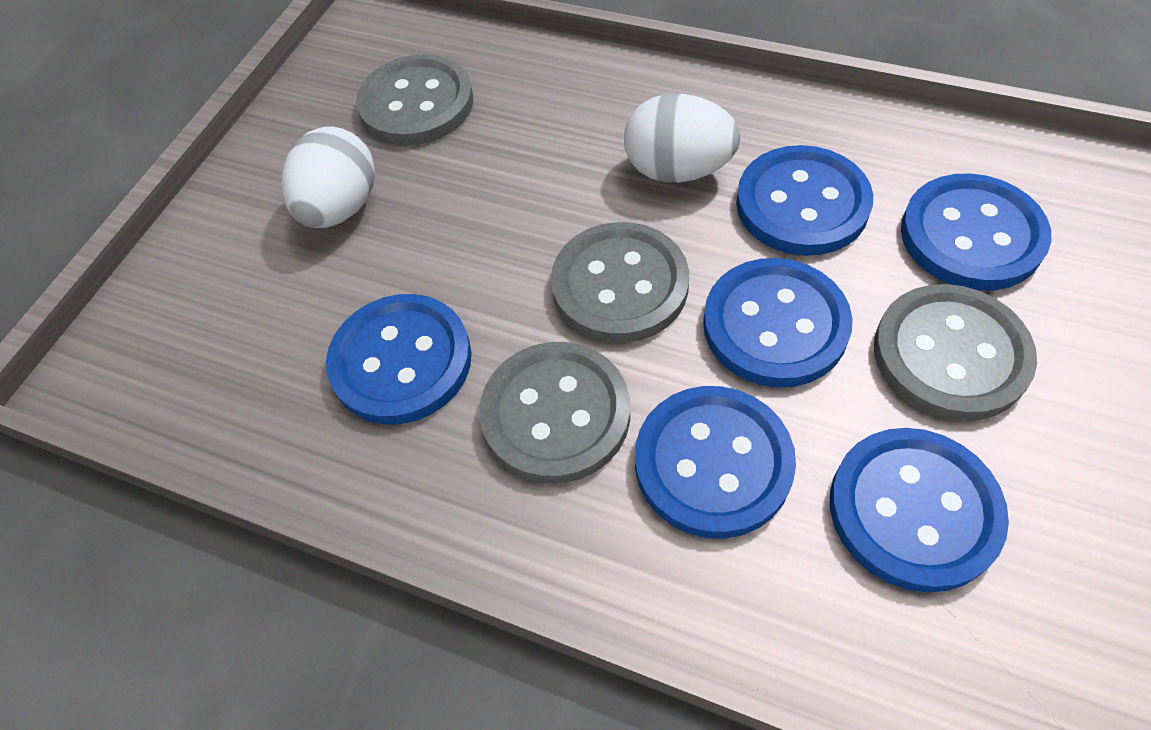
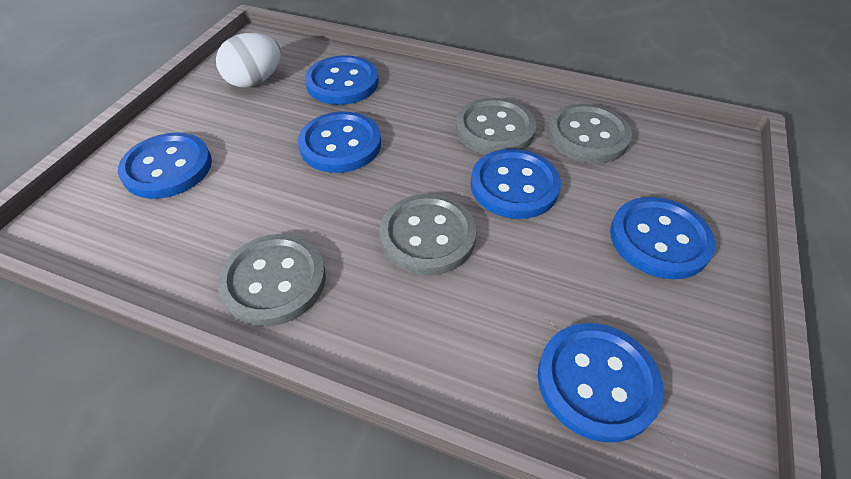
white egg: 2 -> 1

